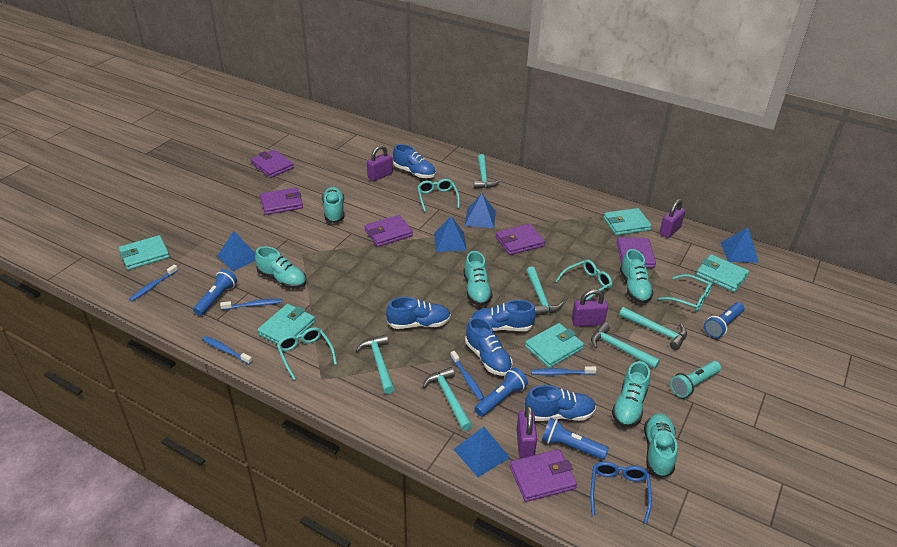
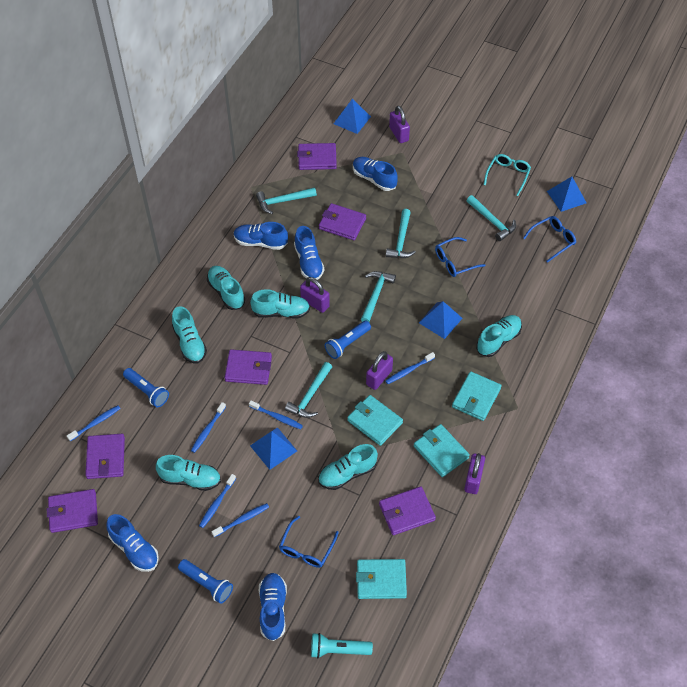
blue flashlight: 4 -> 3
blue glasses: 1 -> 3
blue pyramid: 5 -> 4
blue toothbrush: 5 -> 6
turquoise glasses: 4 -> 1
turquoise hammer: 6 -> 5
turquoise wallet: 5 -> 4

